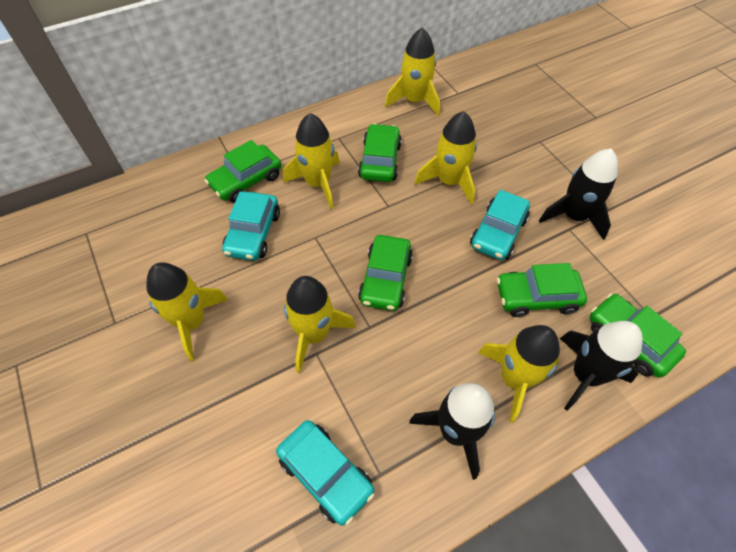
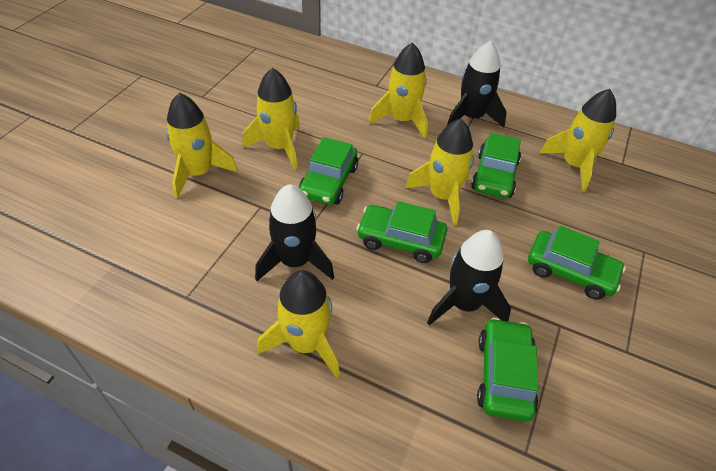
turquoise car: 3 -> 0

